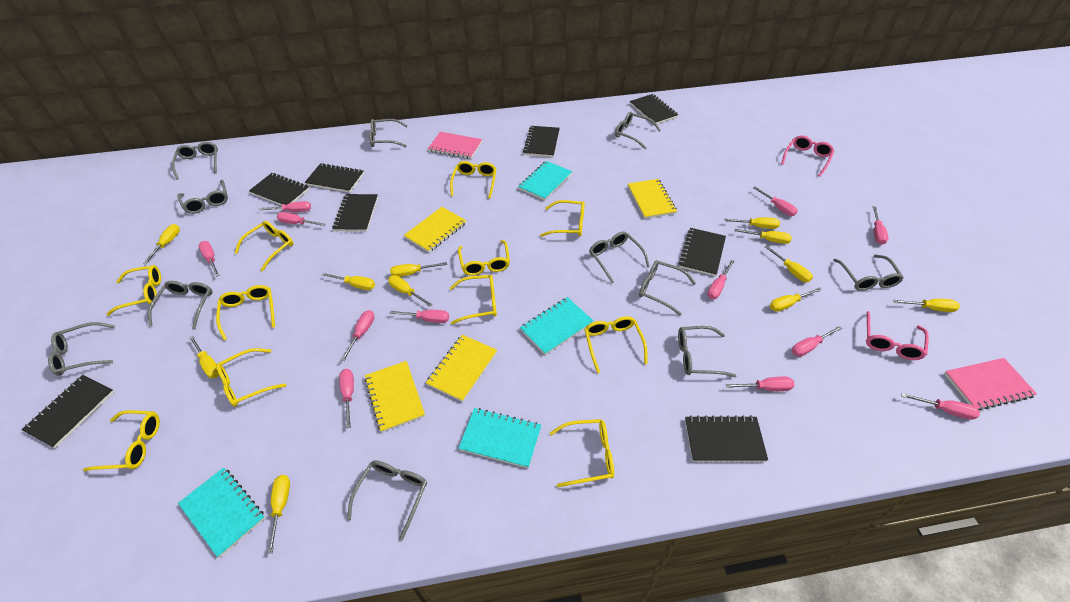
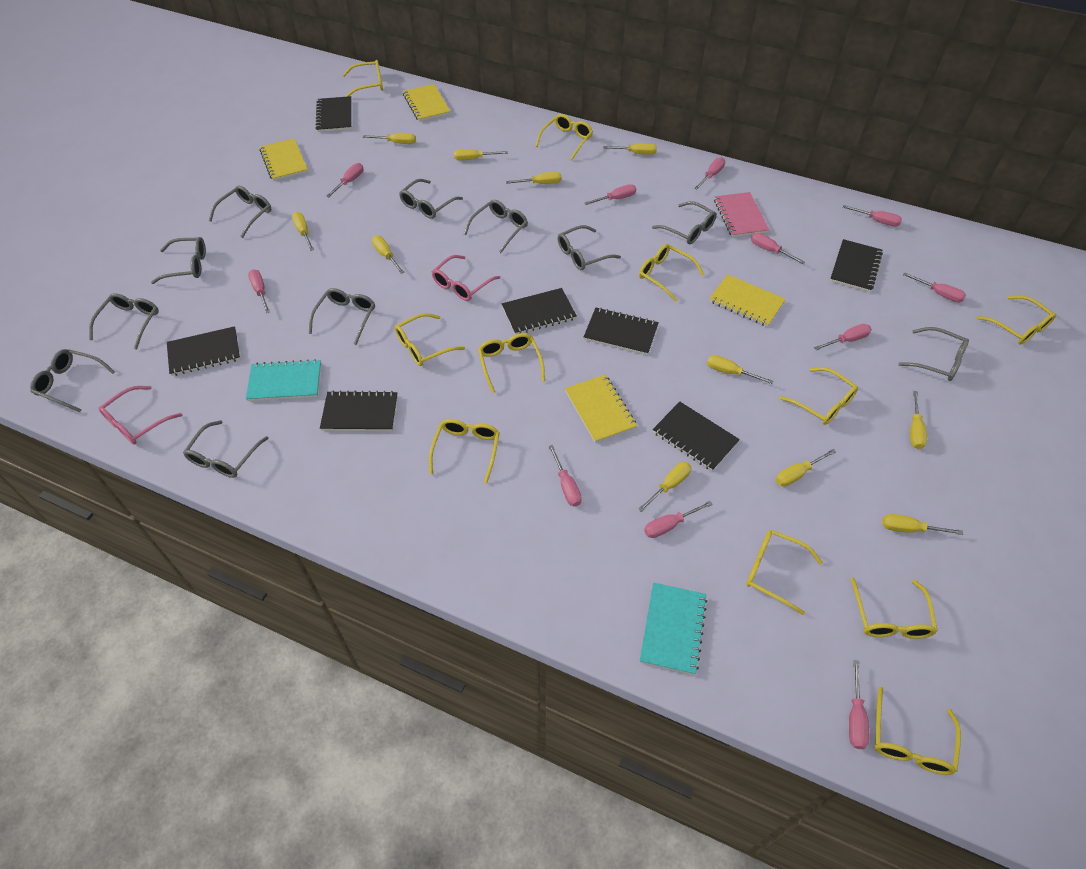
black notebook: 8 -> 7
pink notebook: 2 -> 1
pink screwdriver: 12 -> 11
turquoise notebook: 4 -> 2

